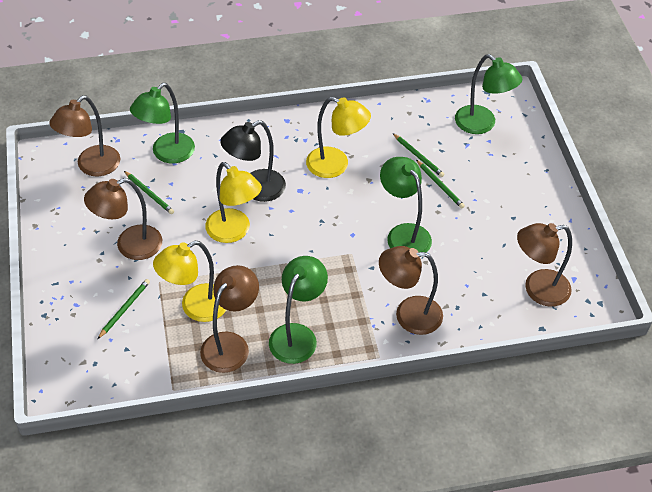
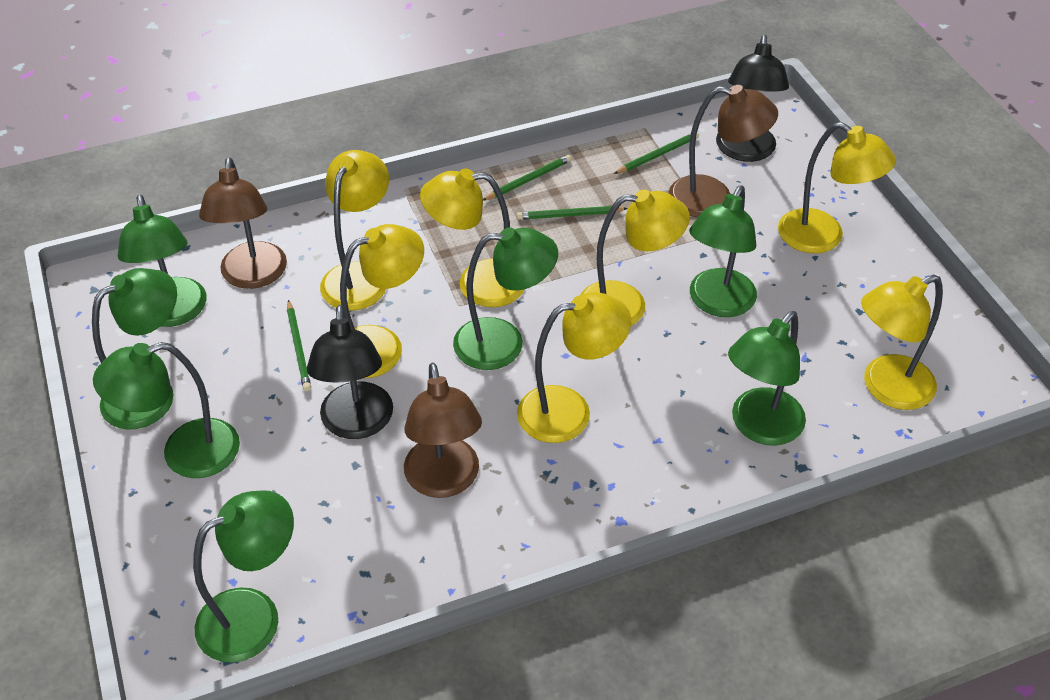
black lamp: 1 -> 2
brown lamp: 5 -> 3
green lamp: 4 -> 7
yellow lamp: 3 -> 7

